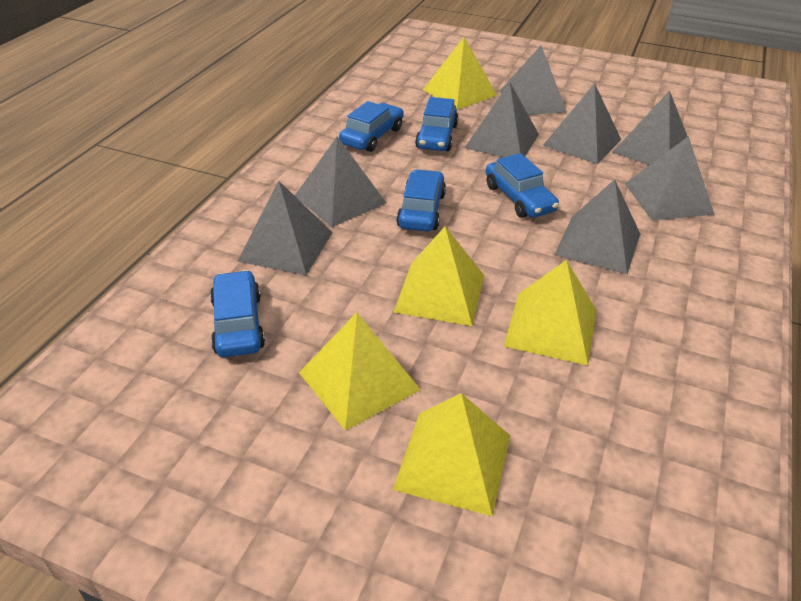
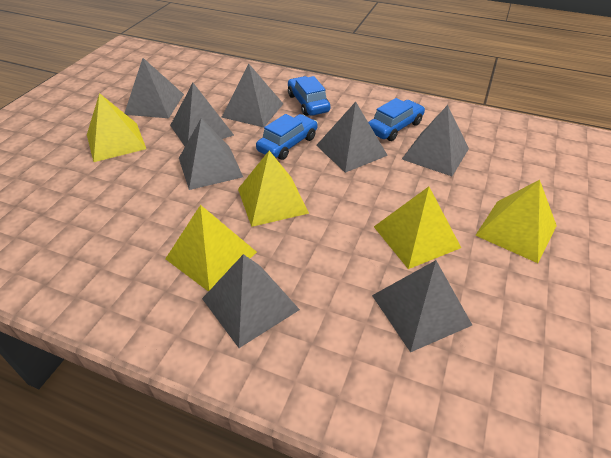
blue car: 5 -> 3

